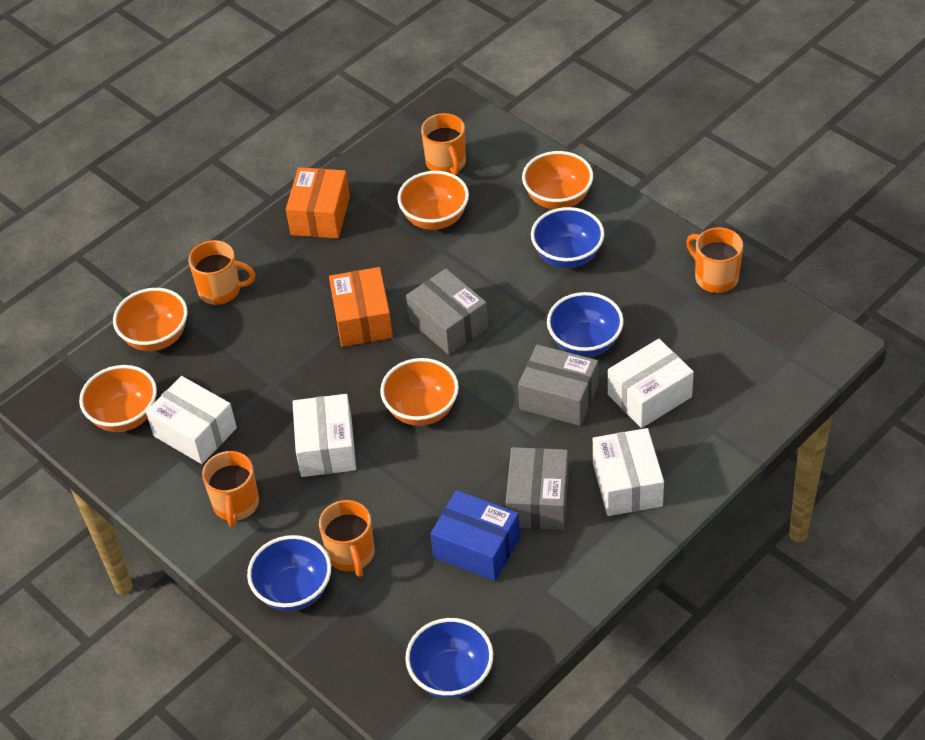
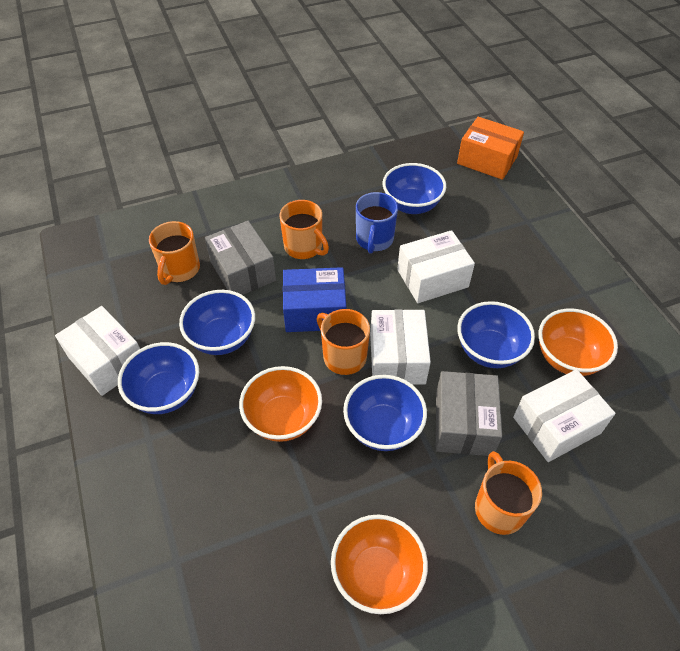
blue bowl: 4 -> 5
blue mug: 0 -> 1
grey box: 3 -> 2
orange bowl: 5 -> 3
orange box: 2 -> 1
orange mug: 5 -> 4

